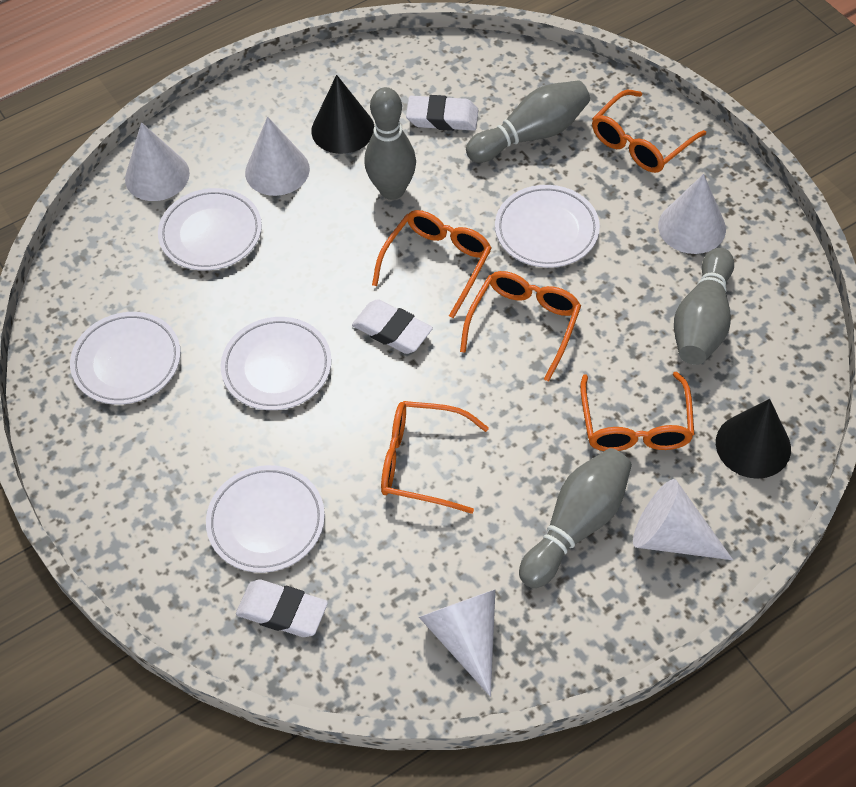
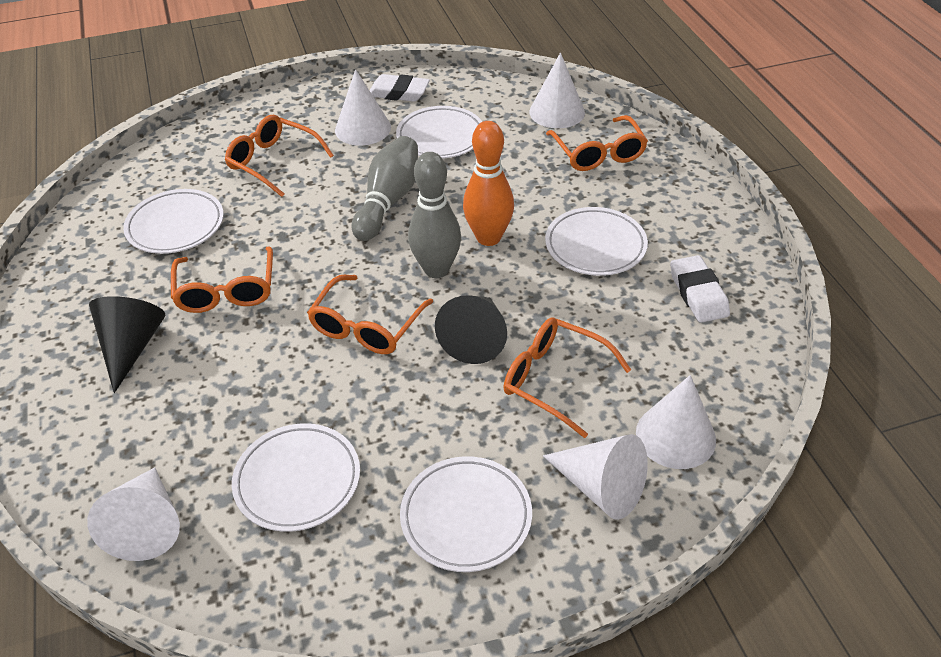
grey bowling pin: 4 -> 2
orange bowling pin: 0 -> 1
white eraser: 3 -> 2

